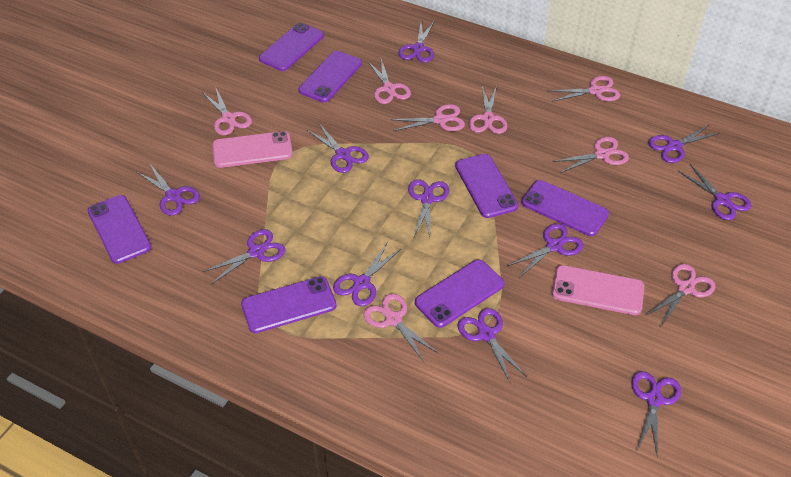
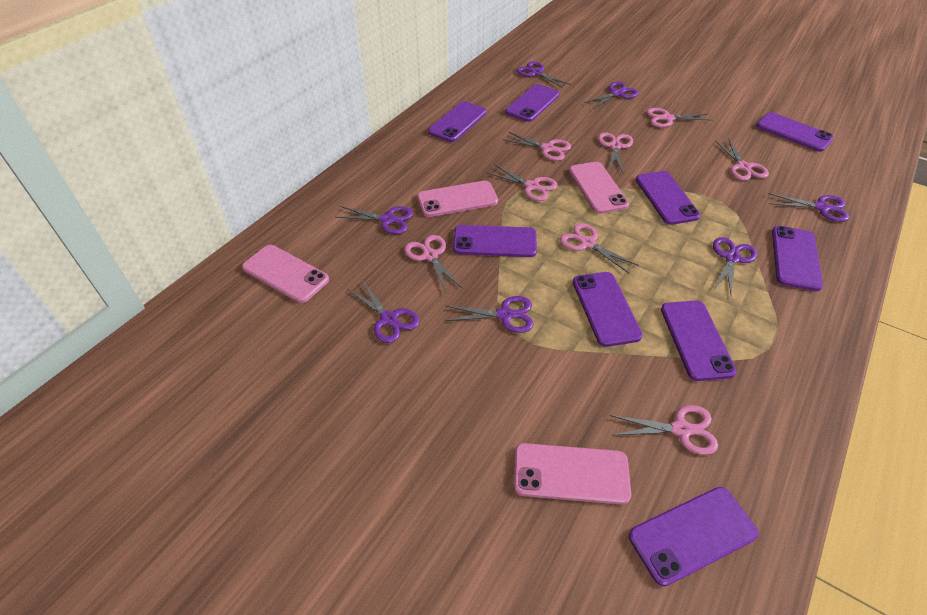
pink phone: 2 -> 4
purple phone: 7 -> 9
purple scissors: 11 -> 7

